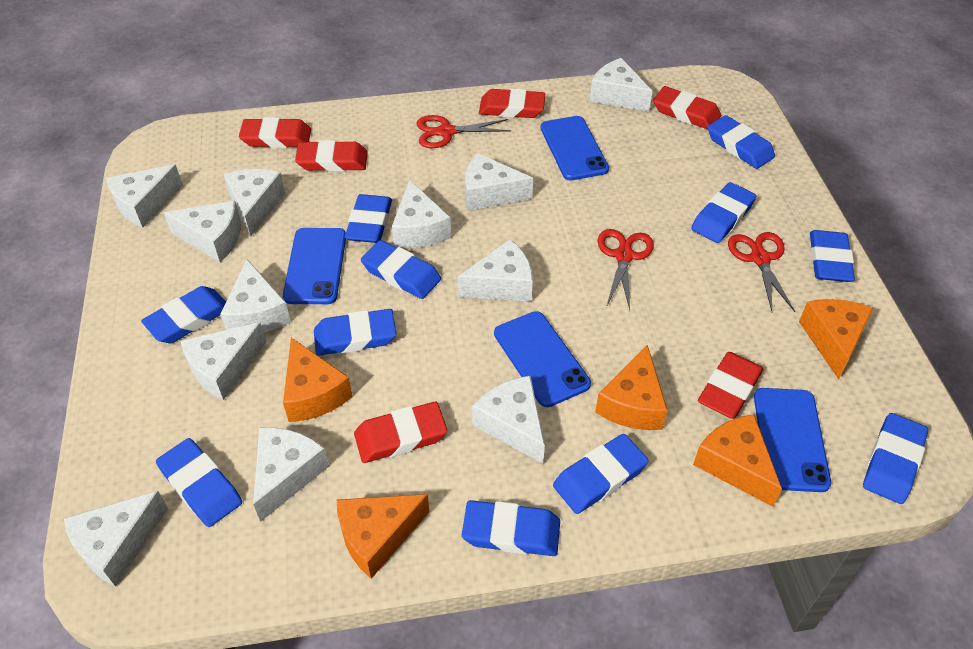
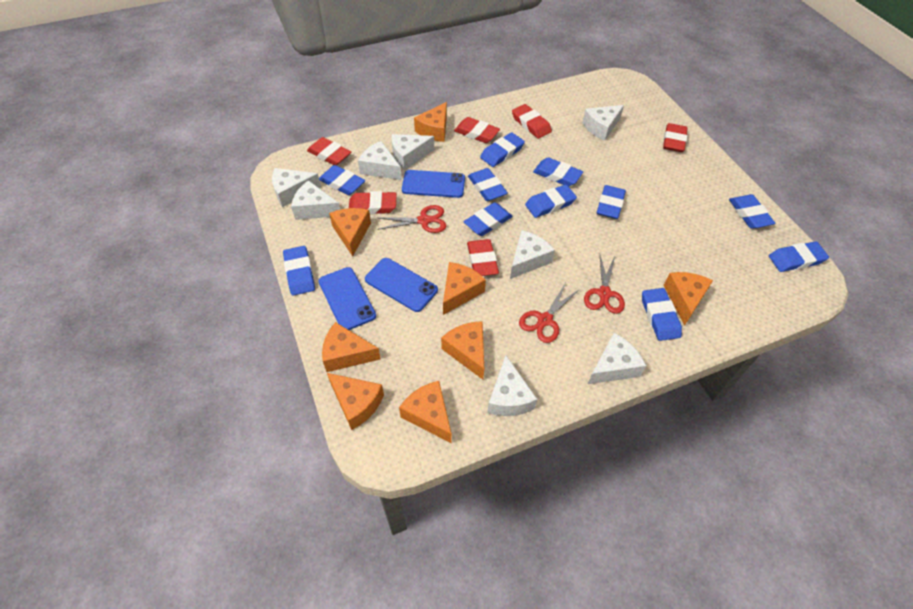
blue phone: 4 -> 3
orange cheese: 5 -> 8
white cheese: 12 -> 8

